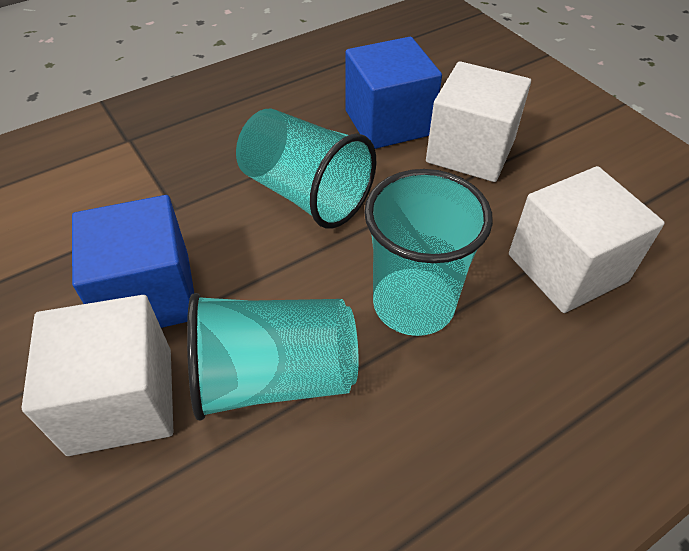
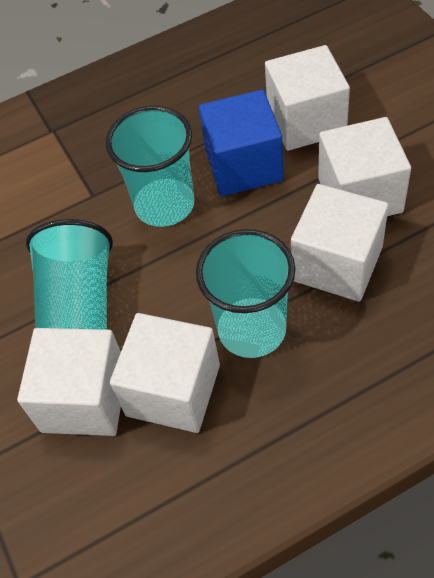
blue cube: 2 -> 1
white cube: 3 -> 5

